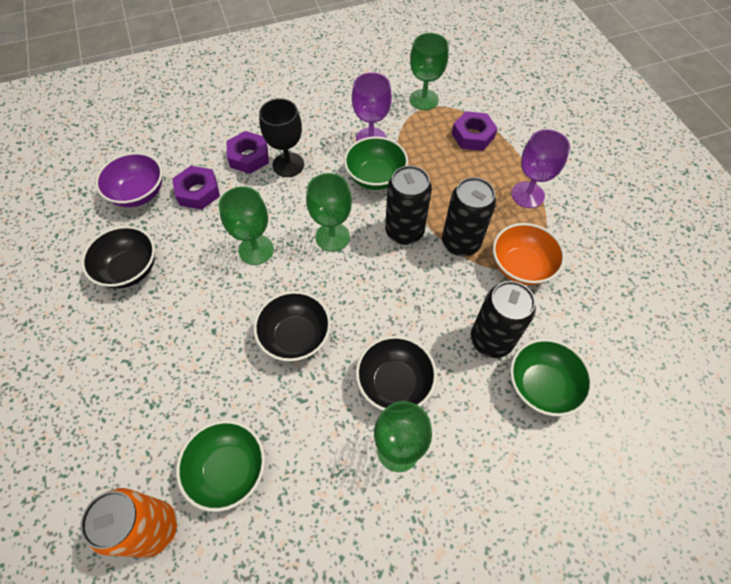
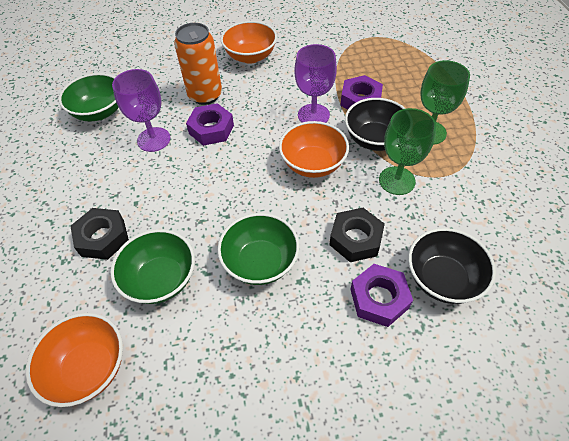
black bowl: 3 -> 2
black can: 3 -> 0
black goblet: 1 -> 0
black nut: 0 -> 2
green goblet: 4 -> 2
orange bowl: 1 -> 3
purple bowl: 1 -> 0

